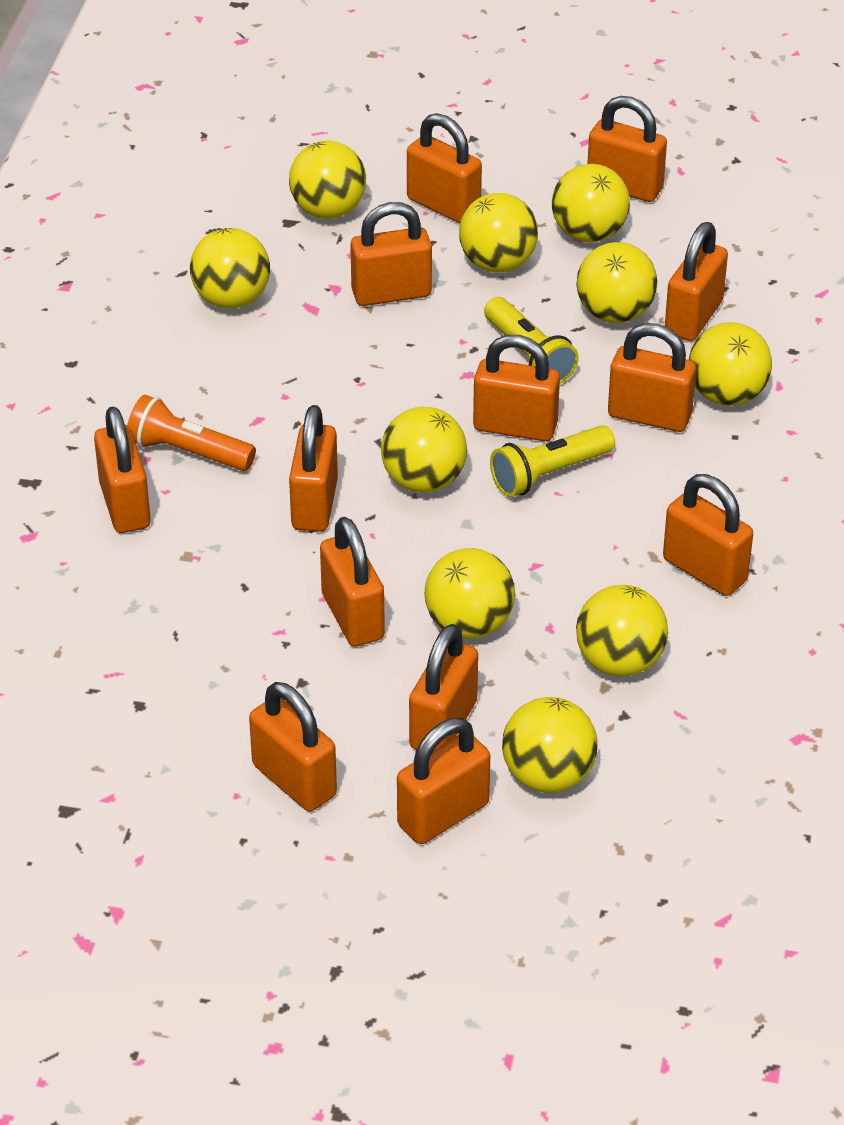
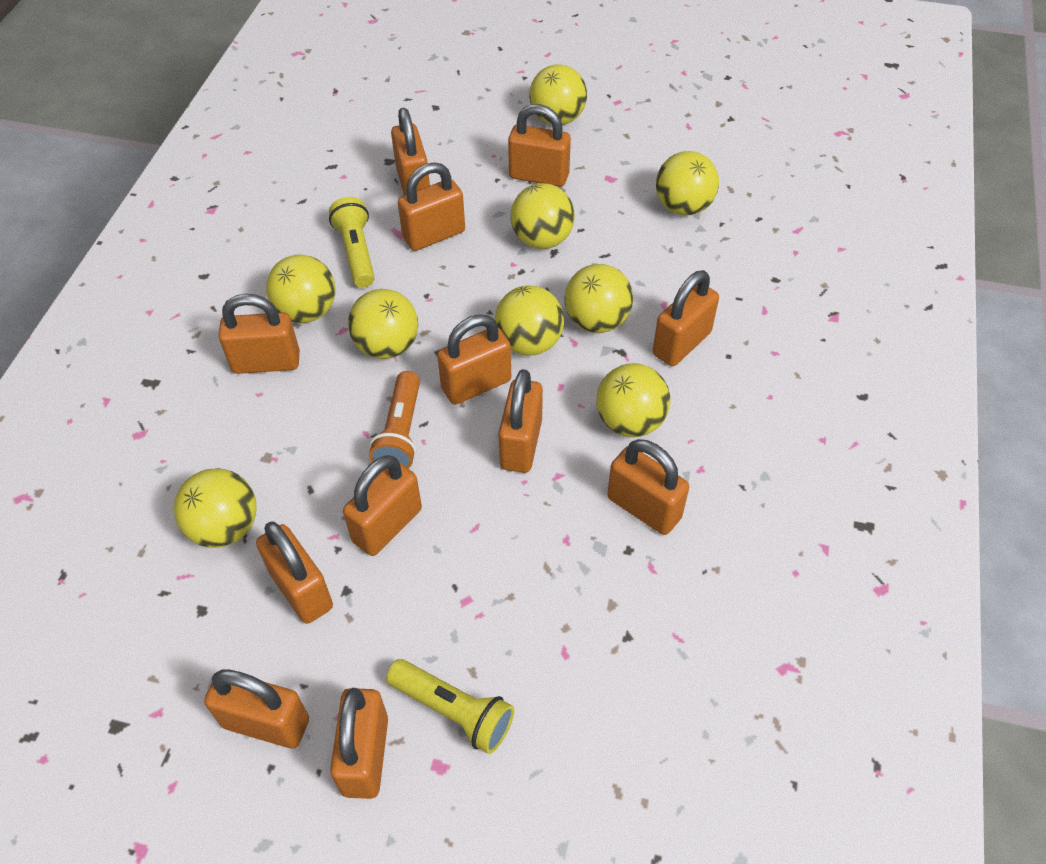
orange padlock: 13 -> 12
yellow ball: 10 -> 9

